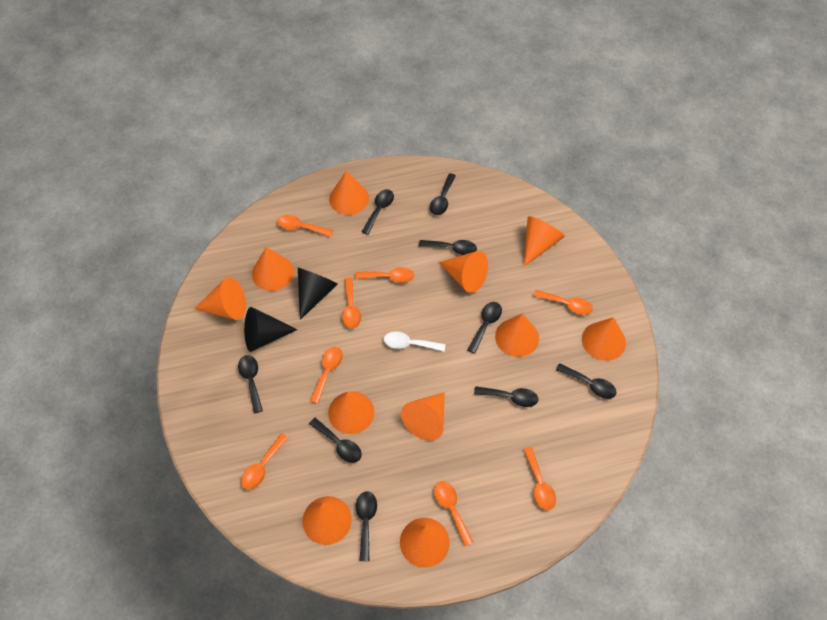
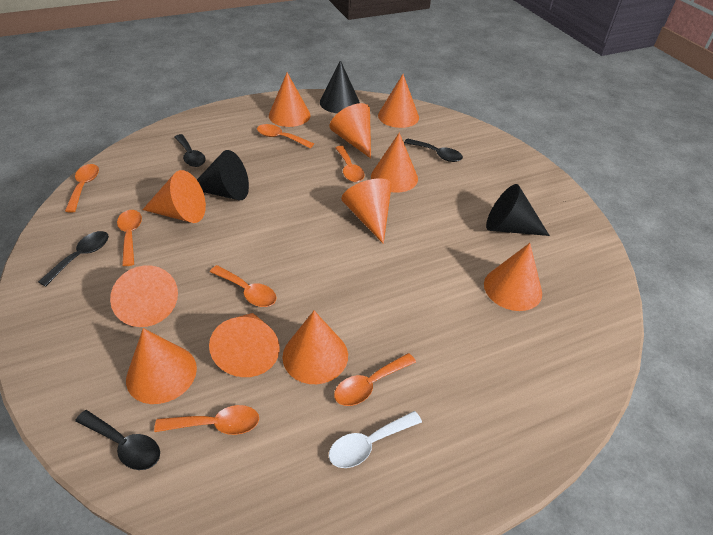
black cone: 2 -> 3
black spoon: 9 -> 4
orange spoon: 8 -> 7

